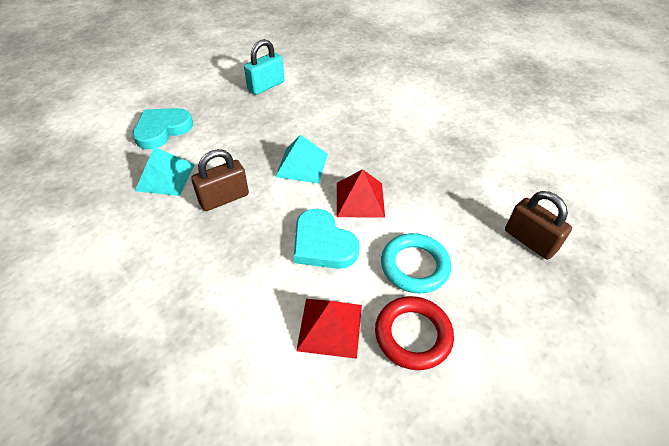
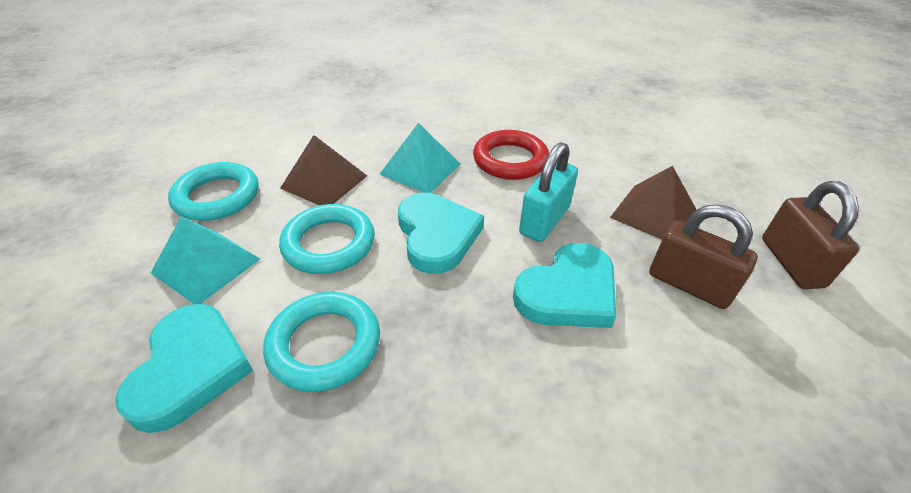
brown pyramid: 0 -> 2
red pyramid: 2 -> 0
turquoise heart: 2 -> 3
turquoise ring: 1 -> 3

